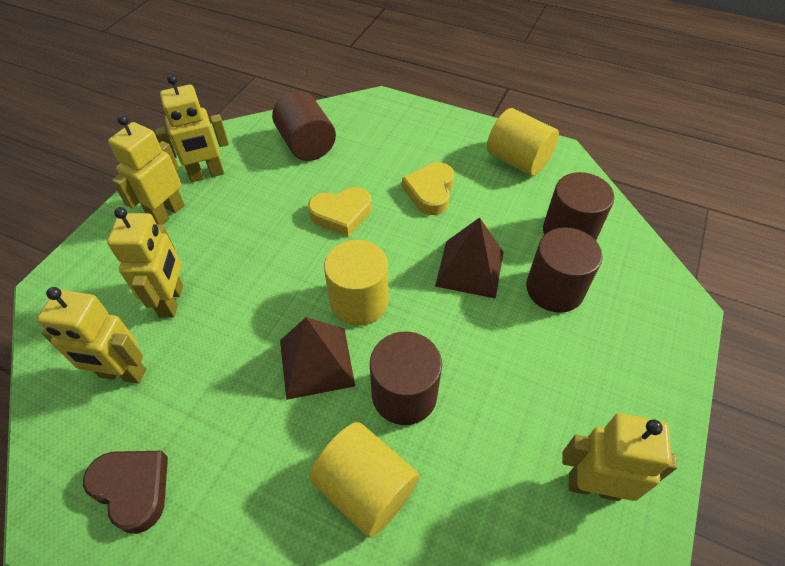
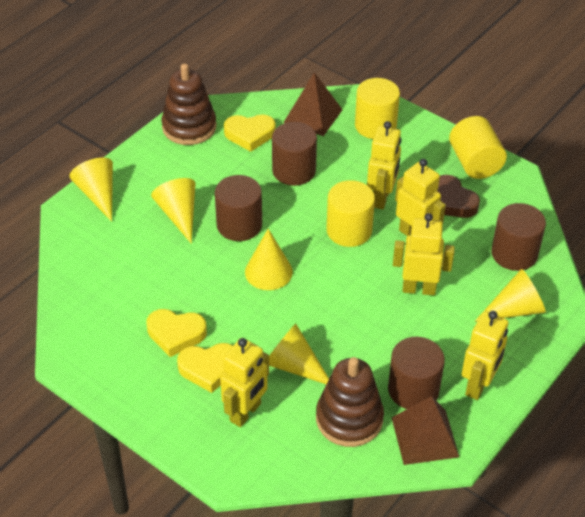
brown stacking toy: 0 -> 2
yellow cone: 0 -> 5
yellow heart: 2 -> 3

